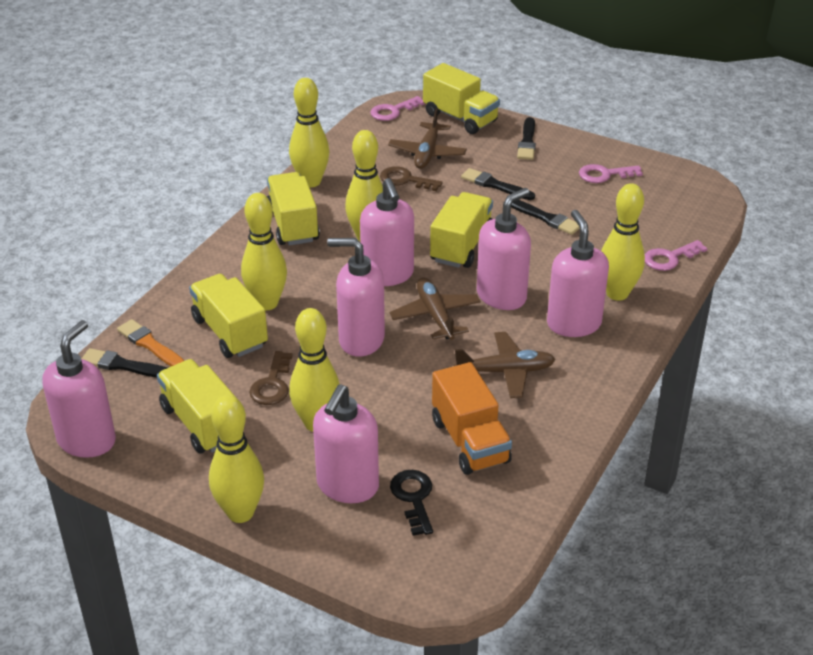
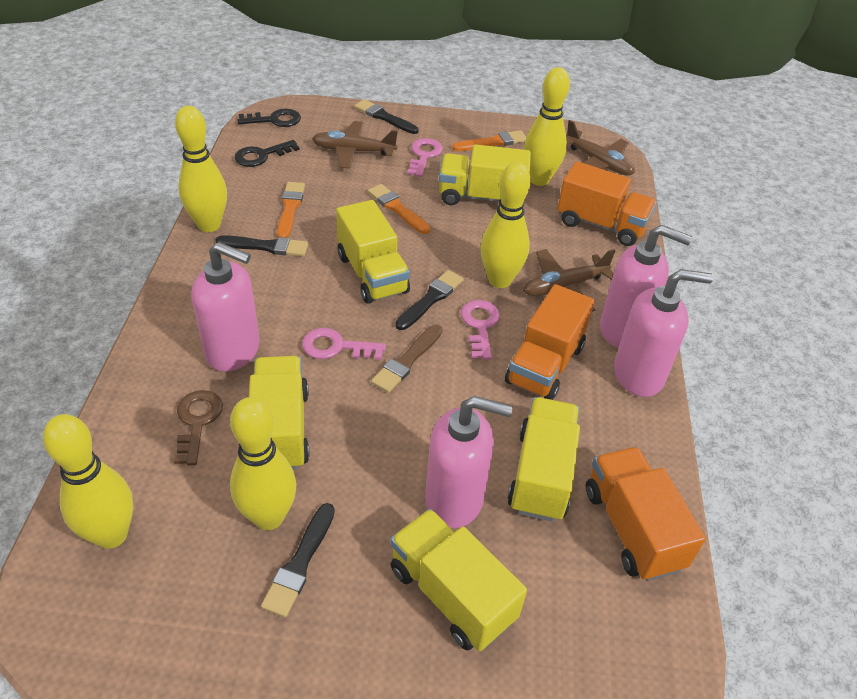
black key: 1 -> 2
brown brush: 0 -> 1
brown key: 2 -> 1
orange brush: 1 -> 3
orange truck: 1 -> 3
pink soap dispenser: 6 -> 4
yellow bowling pin: 6 -> 5

